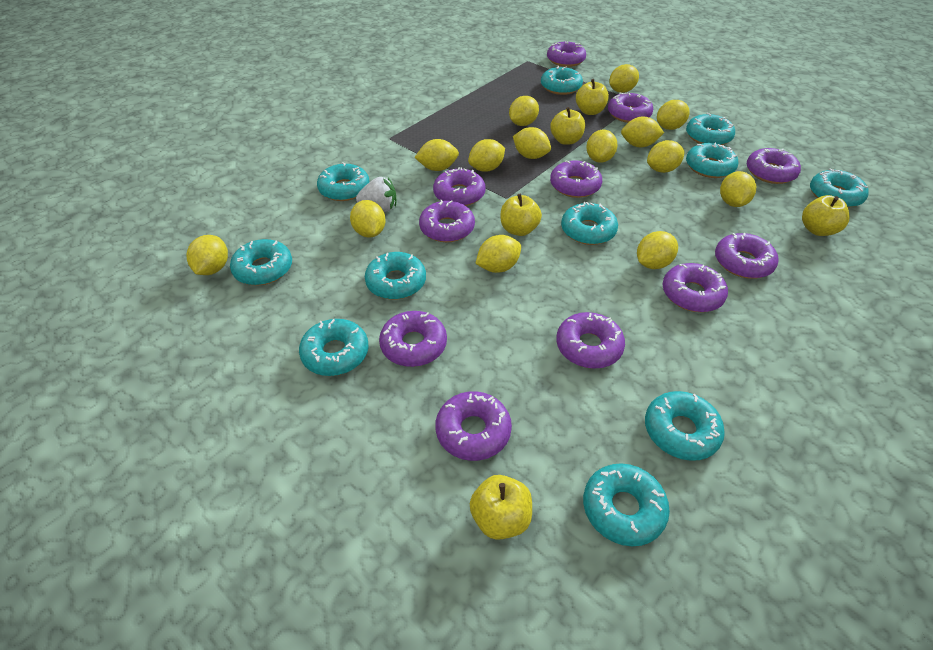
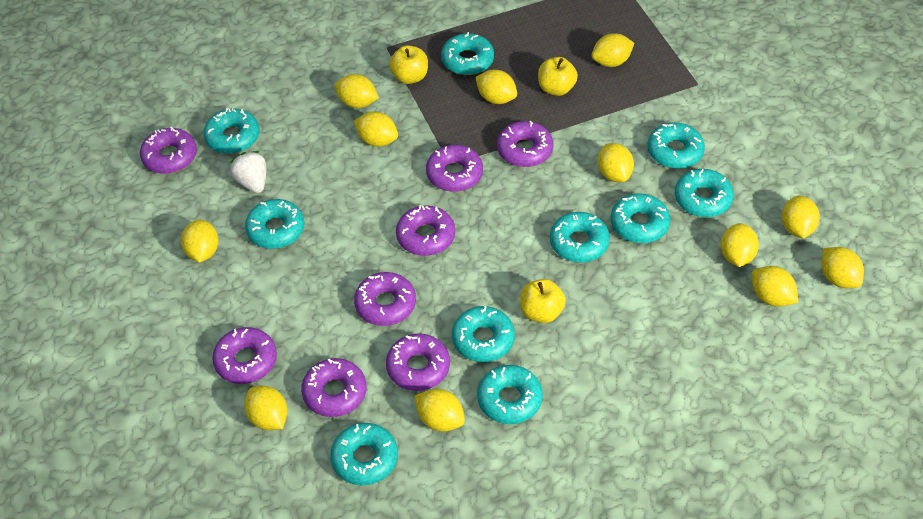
purple donut: 11 -> 8
turquoise donut: 11 -> 10
yellow apple: 5 -> 3
yellow lemon: 14 -> 12

